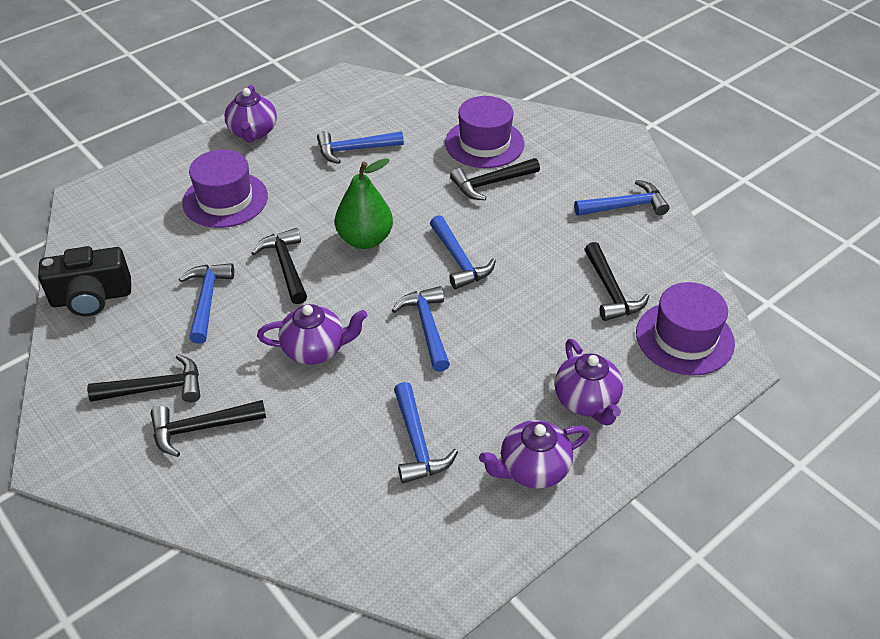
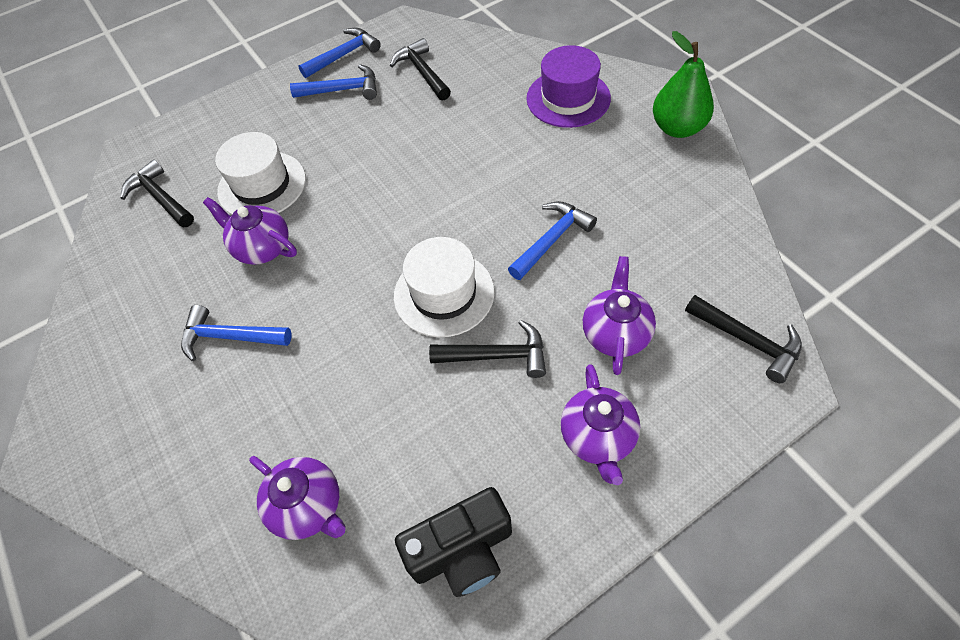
black hammer: 5 -> 4
blue hammer: 6 -> 4
purple hat: 3 -> 1
white hat: 0 -> 2

